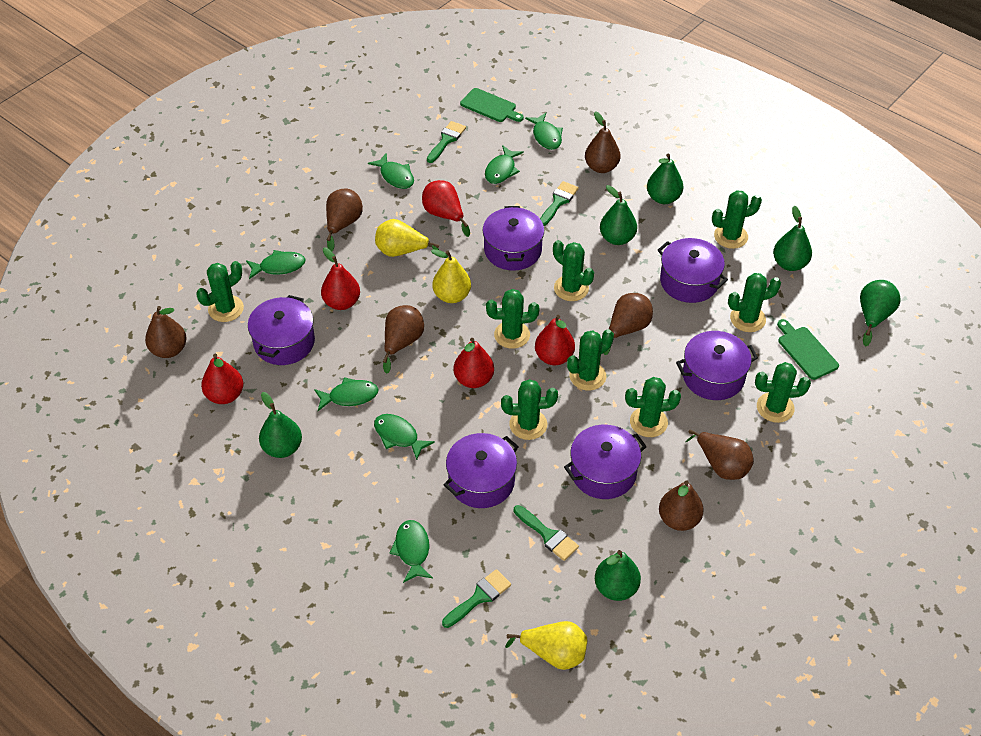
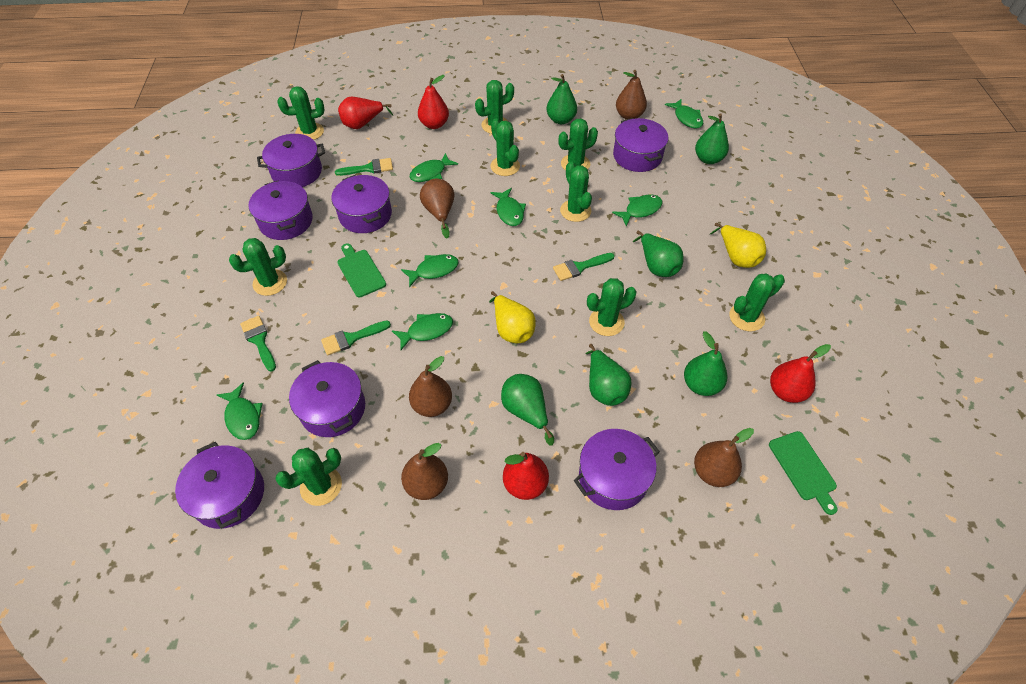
brown pear: 7 -> 5
purple pot: 6 -> 7
red pear: 5 -> 4
yellow pear: 3 -> 2

